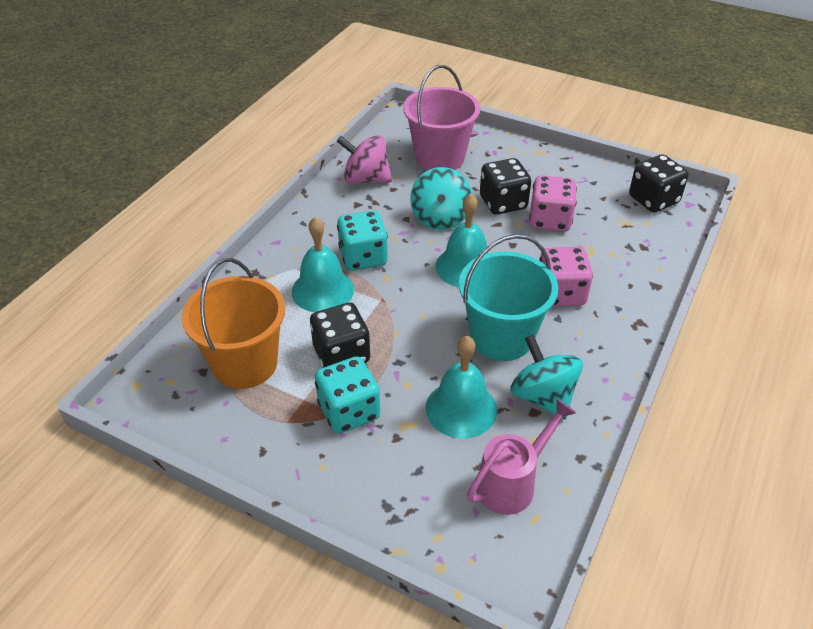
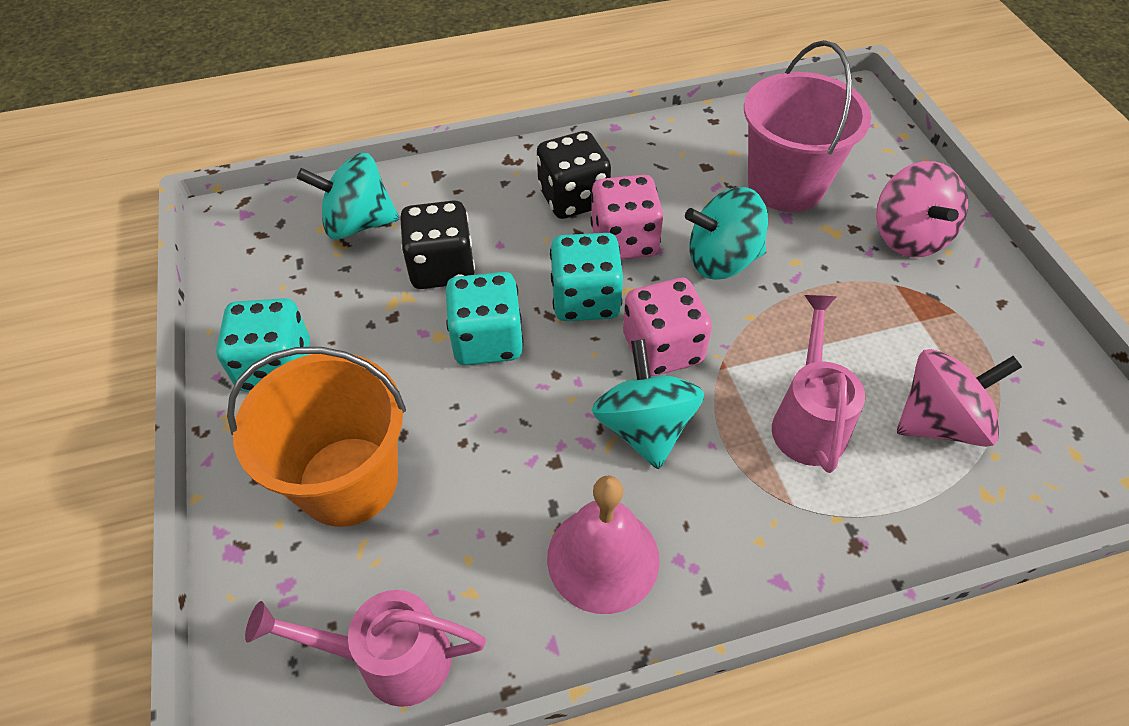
black dice: 3 -> 2
pink bell: 0 -> 1
pink spinning top: 1 -> 2
pink watering can: 1 -> 2
turquoise bell: 3 -> 0
turquoise bucket: 1 -> 0
turquoise dice: 2 -> 3
turquoise spinning top: 2 -> 3

